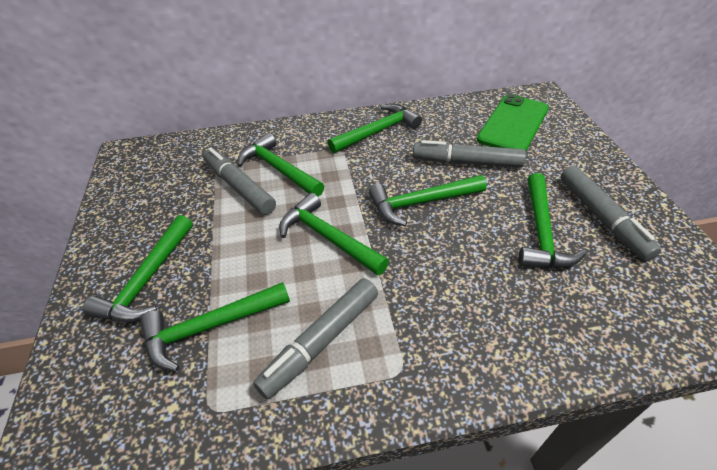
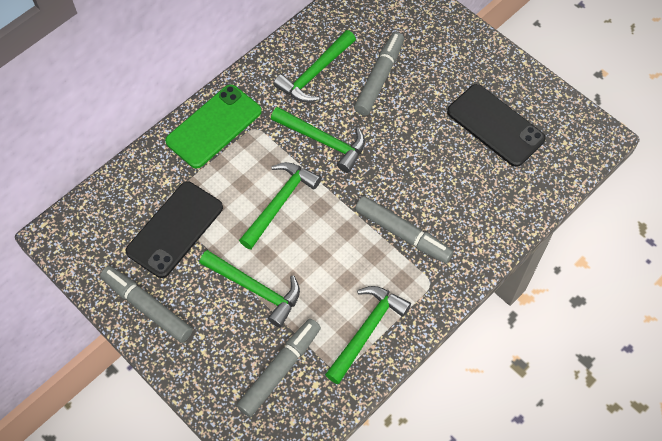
black phone: 0 -> 2
green hammer: 7 -> 5

